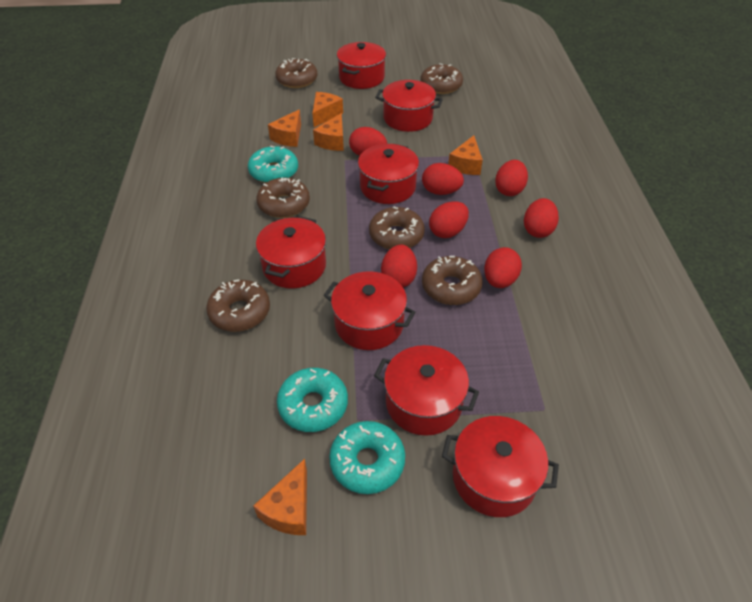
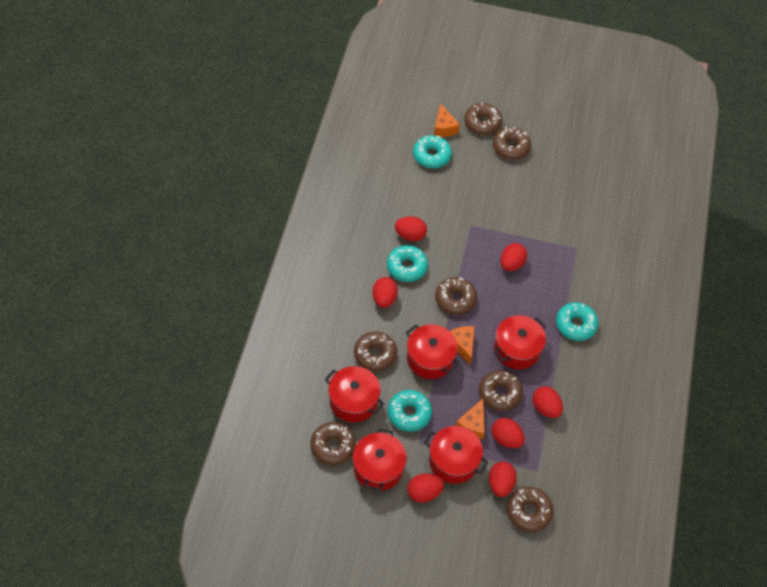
brown donut: 6 -> 7
orange cheese: 5 -> 3
red pot: 7 -> 5
turquoise donut: 3 -> 4

